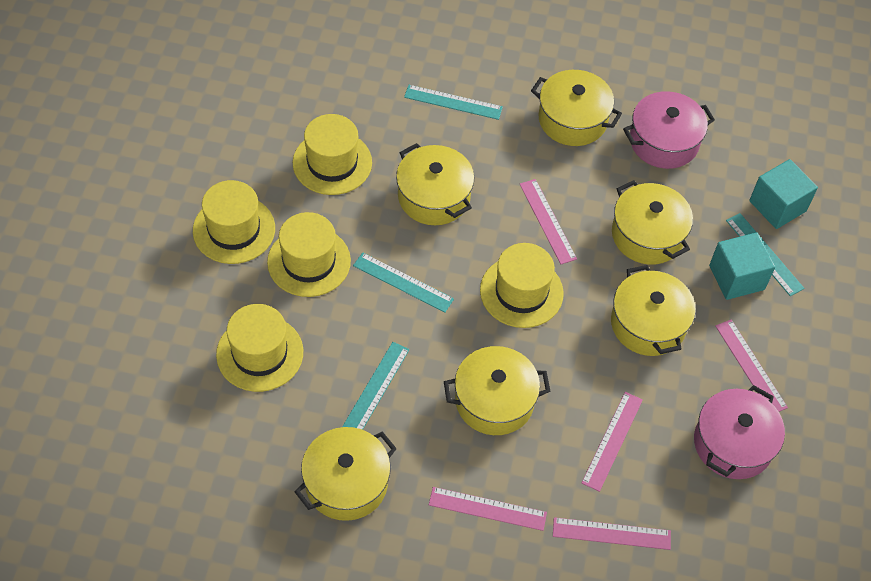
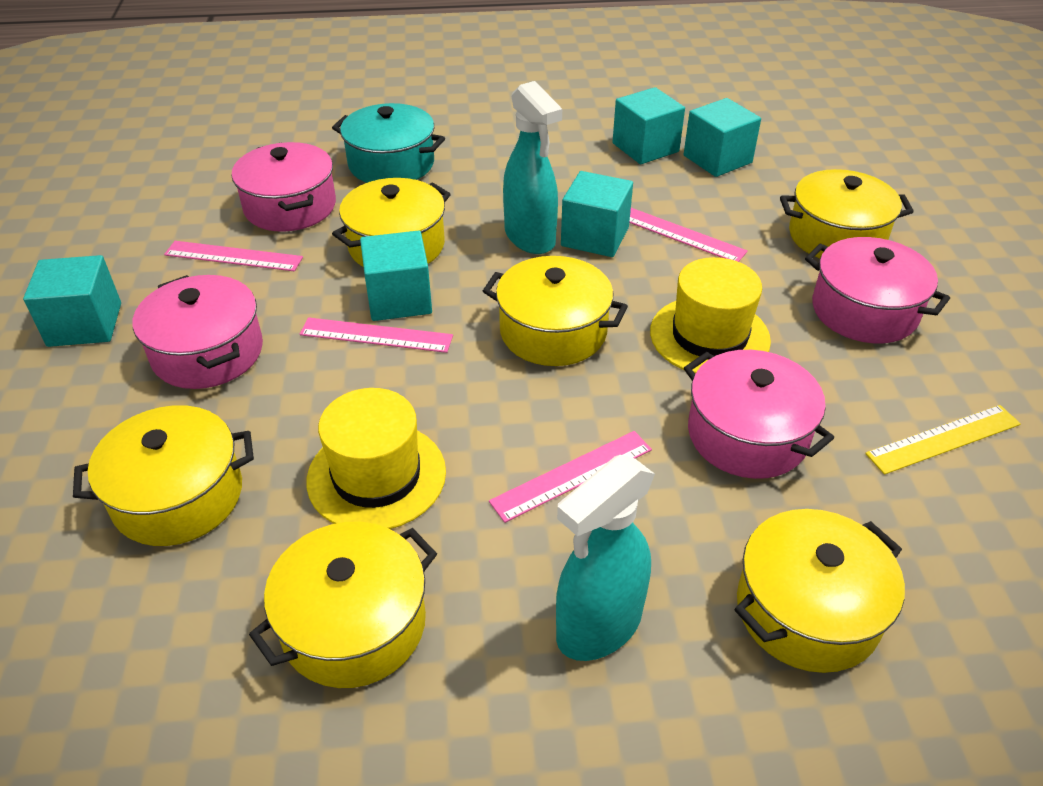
pink pot: 2 -> 4
pink ruler: 5 -> 4
turquoise cube: 2 -> 5
turquoise pot: 0 -> 1
turquoise ruler: 4 -> 0
turquoise spray bottle: 0 -> 2
yellow hat: 5 -> 2
yellow ruler: 0 -> 1

